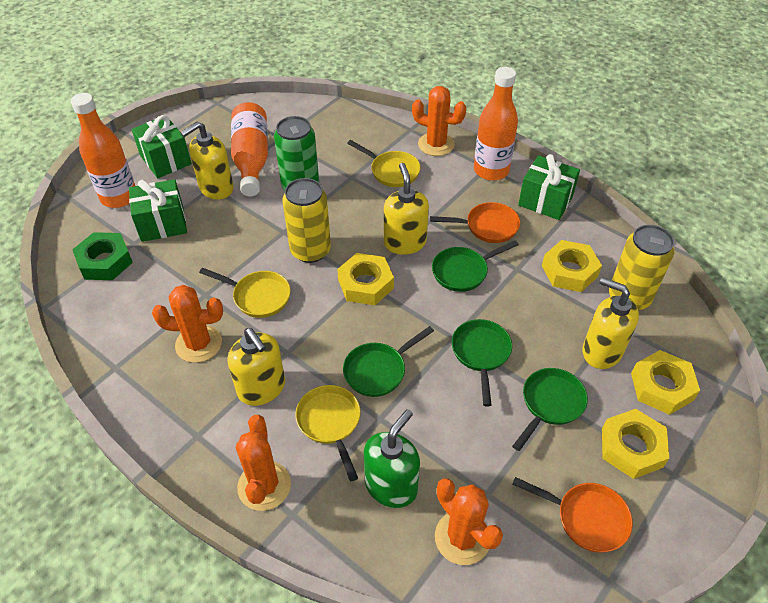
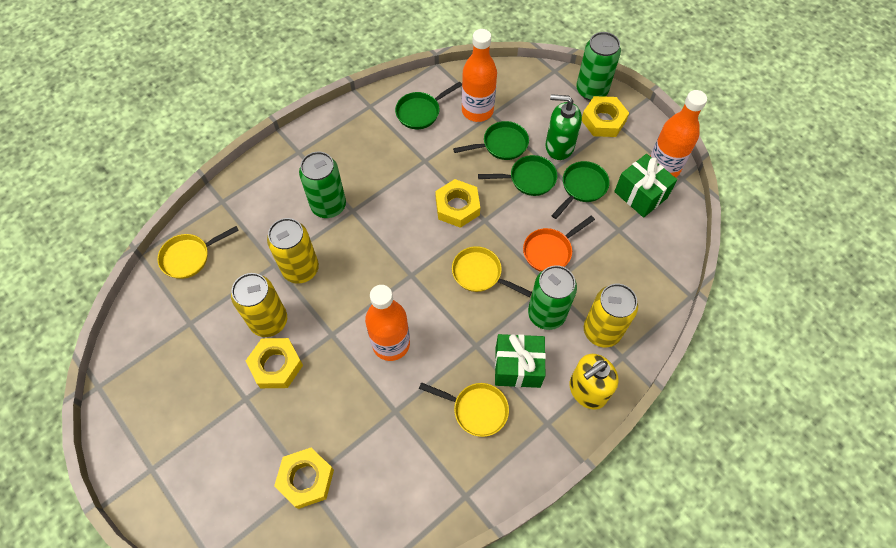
green can: 1 -> 3
green gift: 3 -> 2
green nut: 1 -> 0
orange cactus: 4 -> 0
orange pan: 2 -> 1
yellow can: 2 -> 3
yellow soap dispenser: 4 -> 1

